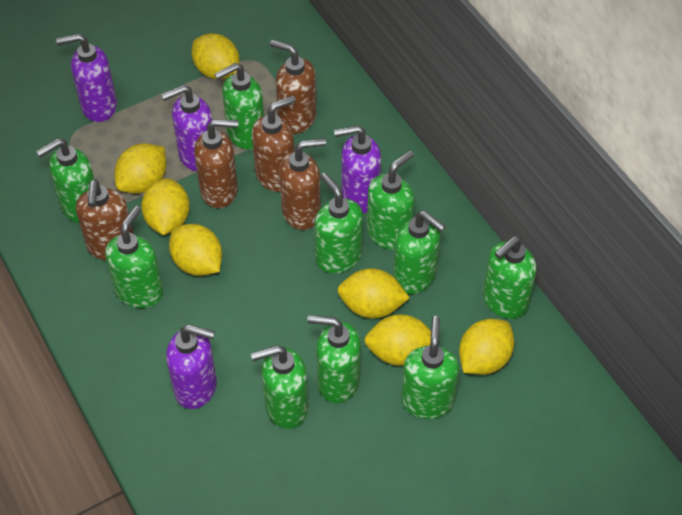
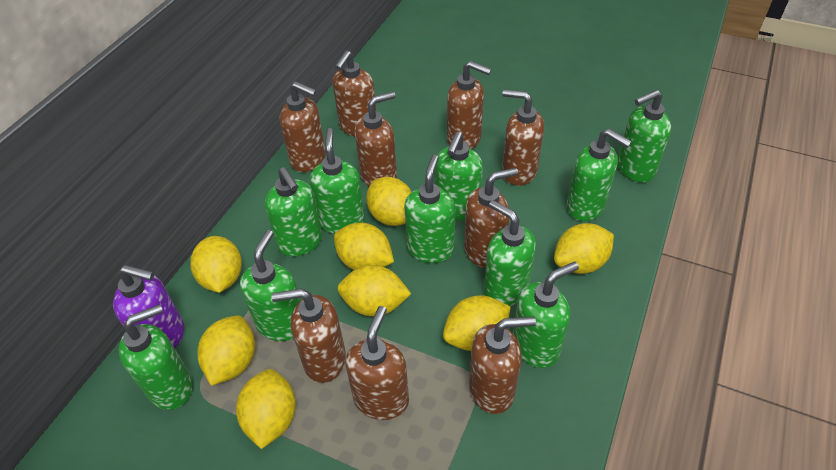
brown soap dispenser: 5 -> 9
purple soap dispenser: 4 -> 1
yellow lemon: 7 -> 8

